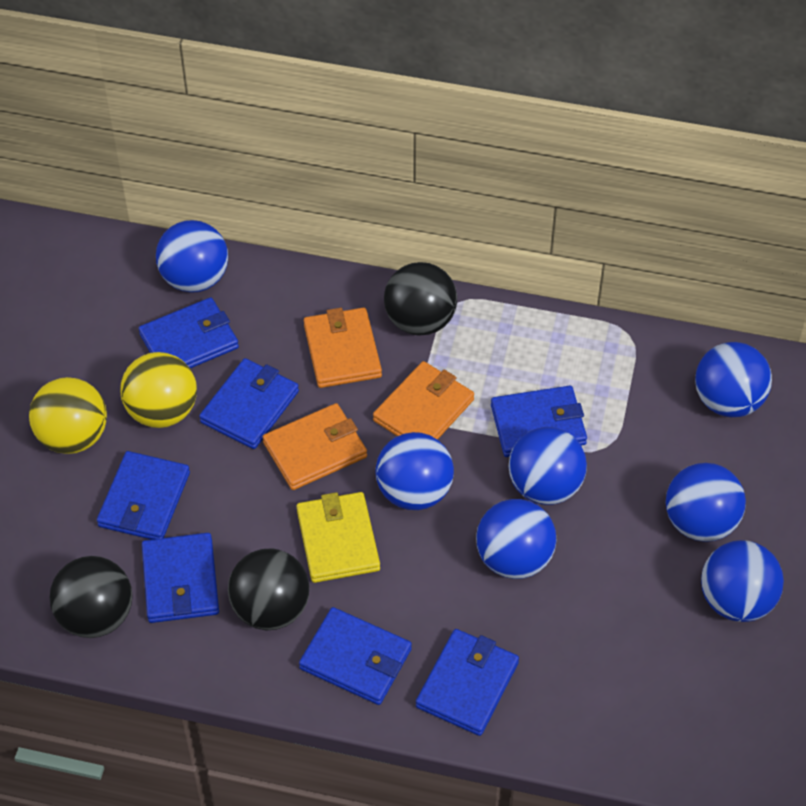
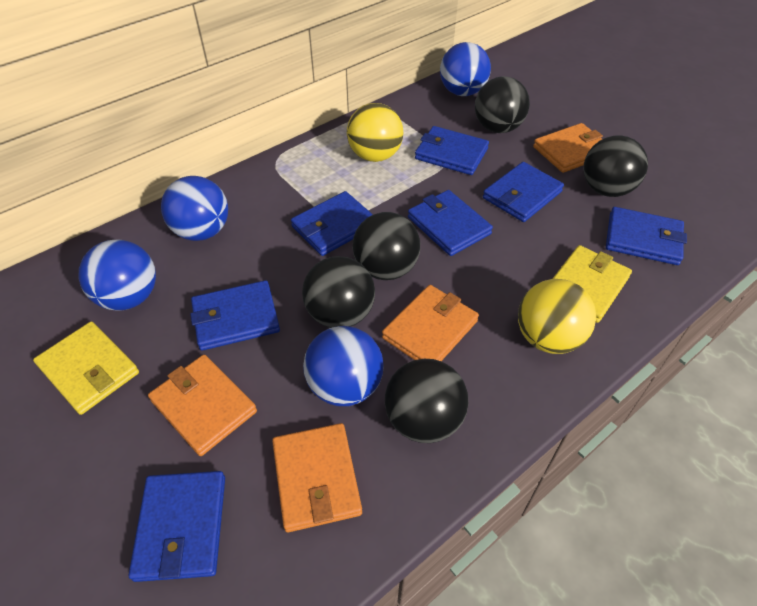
black ball: 3 -> 5
blue ball: 7 -> 4
orange wallet: 3 -> 4
yellow wallet: 1 -> 2

